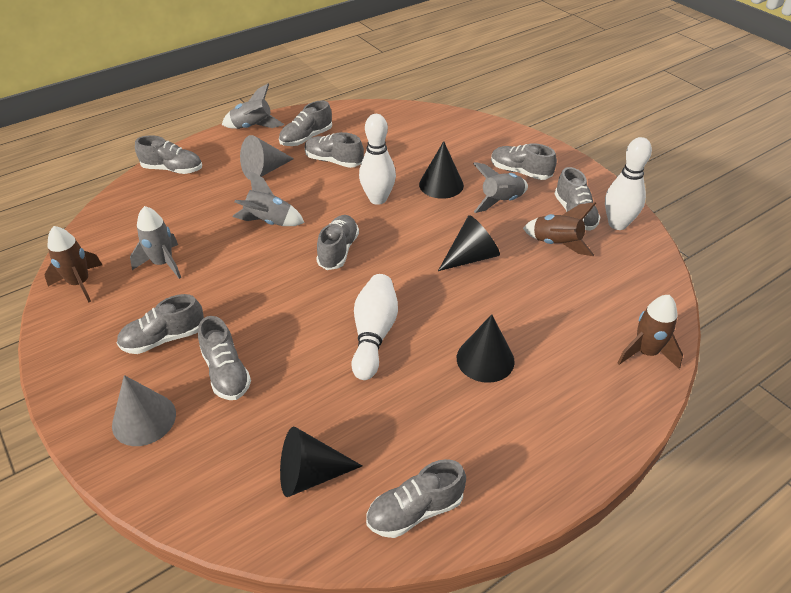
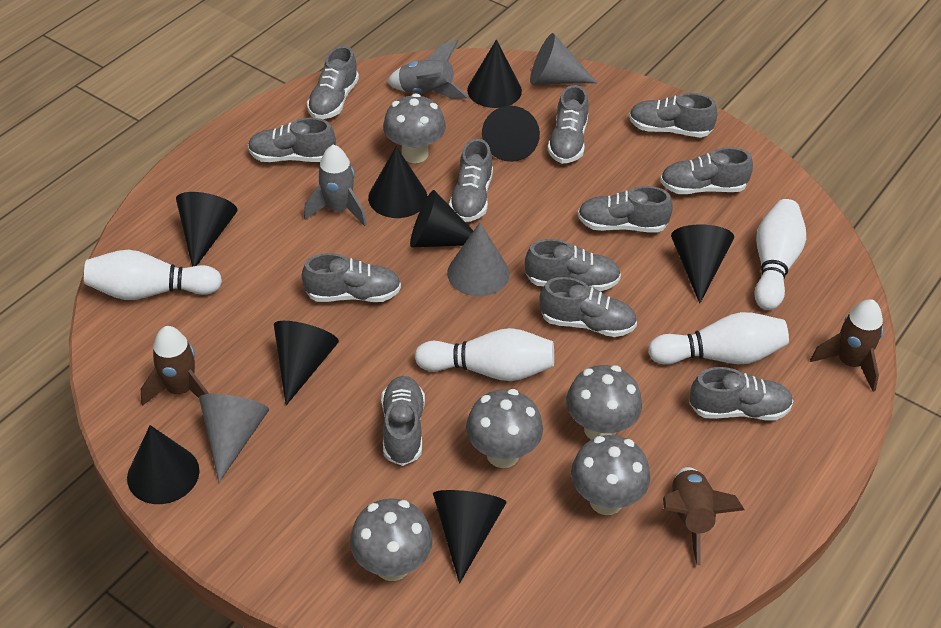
black cone: 4 -> 9
grey cone: 2 -> 3
grey mushroom: 0 -> 5
grey rocket: 4 -> 2
grey shoe: 9 -> 12
white bowling pin: 3 -> 4

